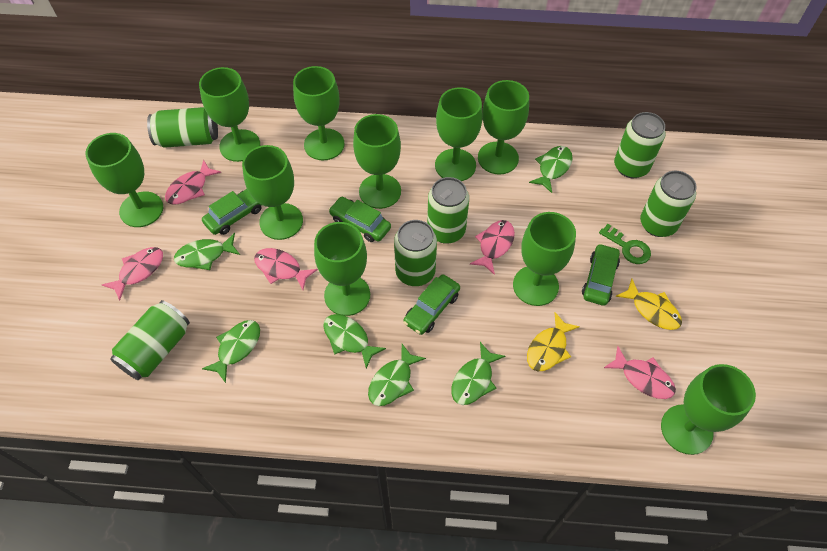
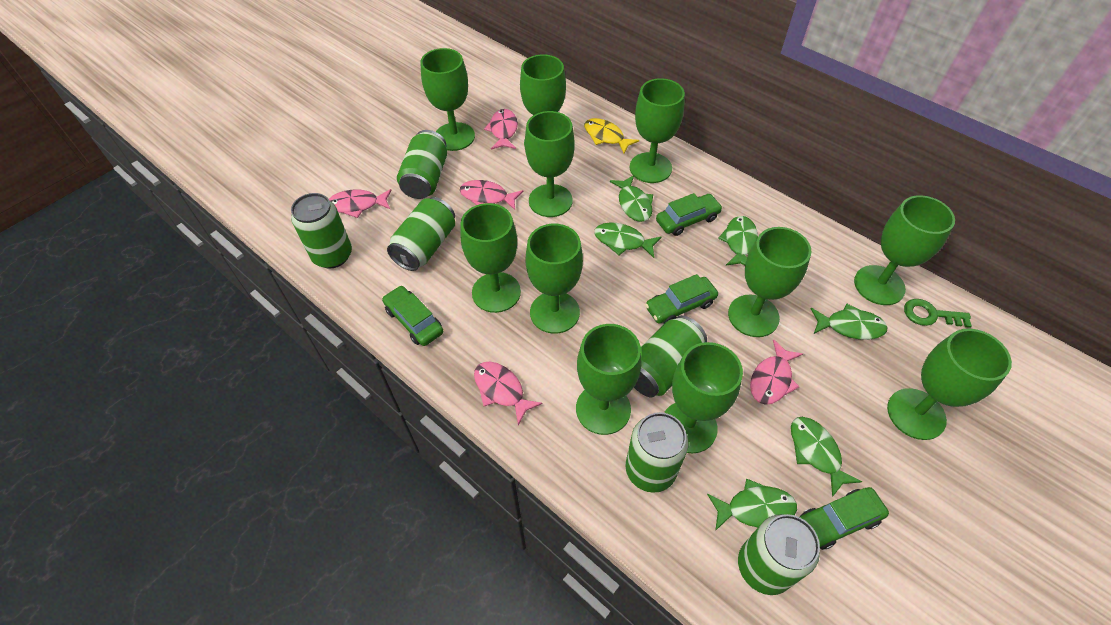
green goblet: 10 -> 11
yellow fish: 2 -> 1

